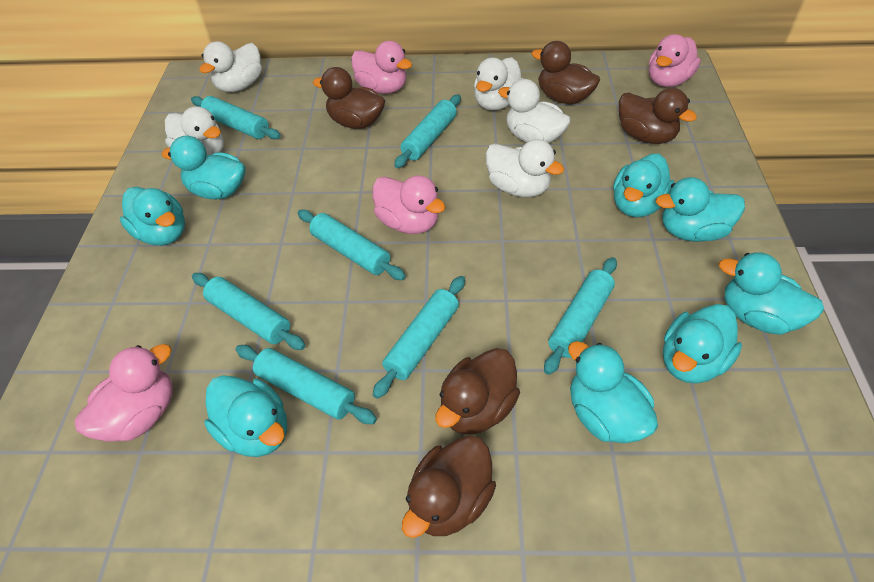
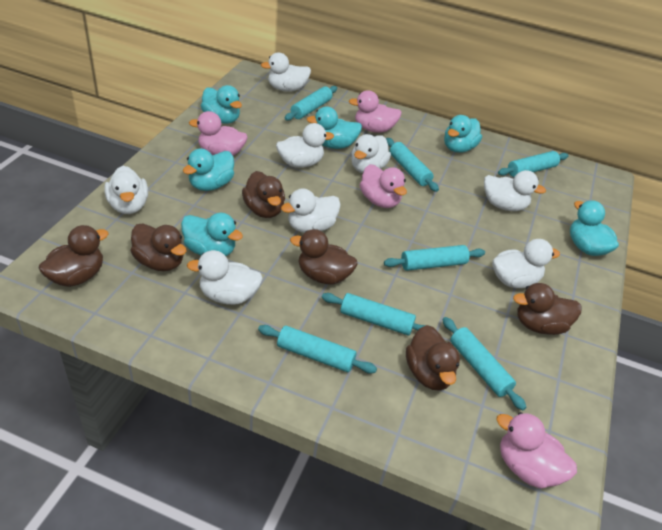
brown duck: 5 -> 6
turquoise duck: 8 -> 6
white duck: 5 -> 8

